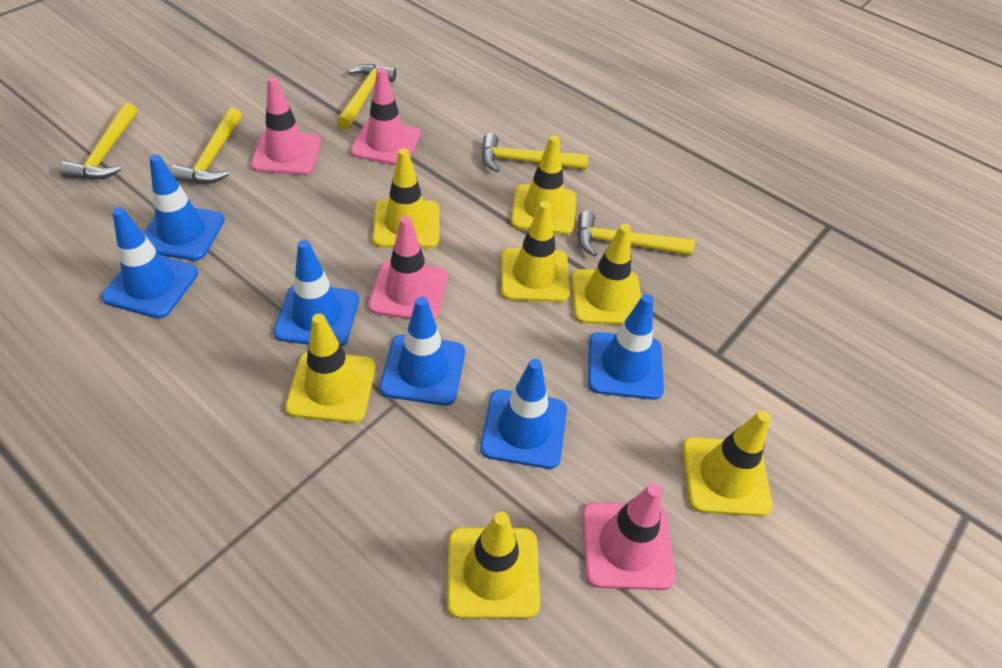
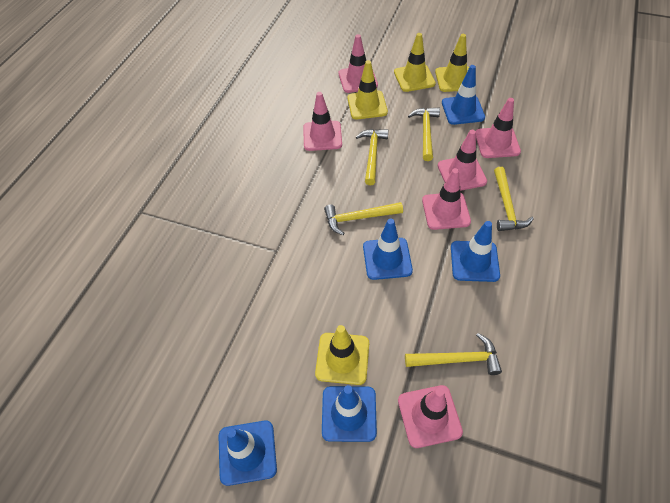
blue traffic cone: 6 -> 5
pink traffic cone: 4 -> 6
yellow traffic cone: 7 -> 4

